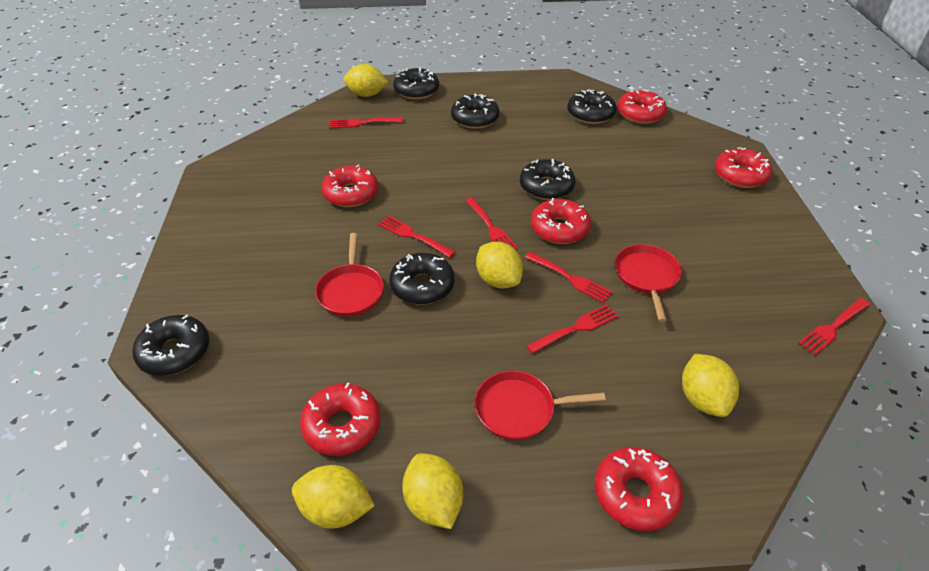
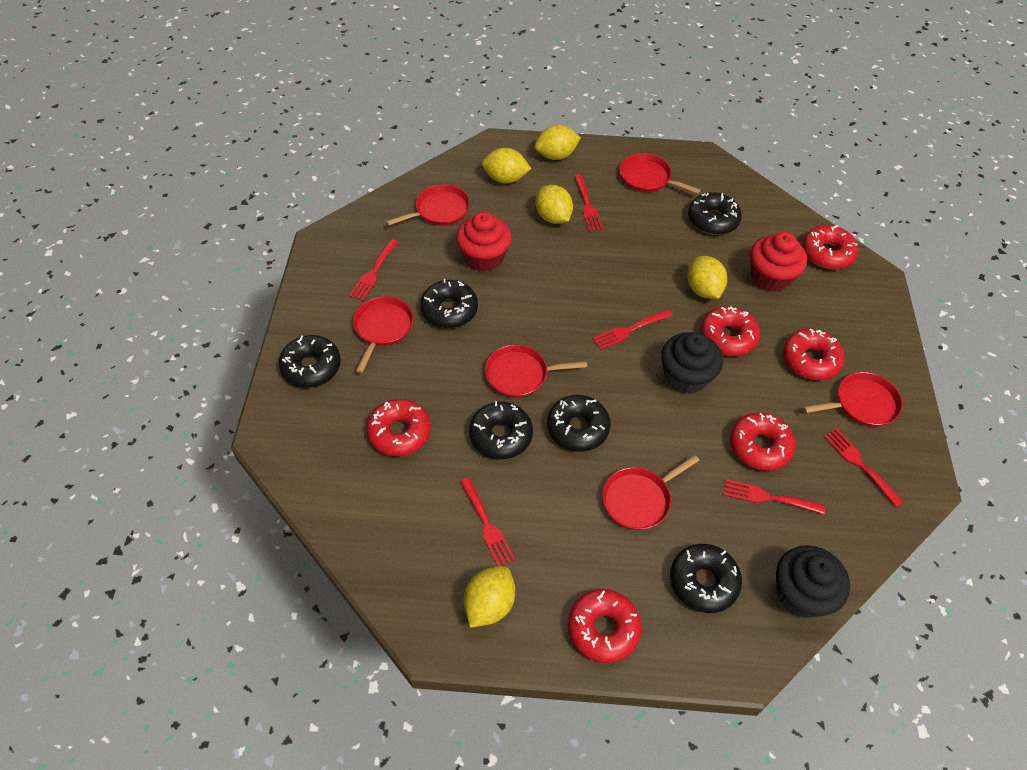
black cupcake: 0 -> 2
red cupcake: 0 -> 2
red pan: 3 -> 6

